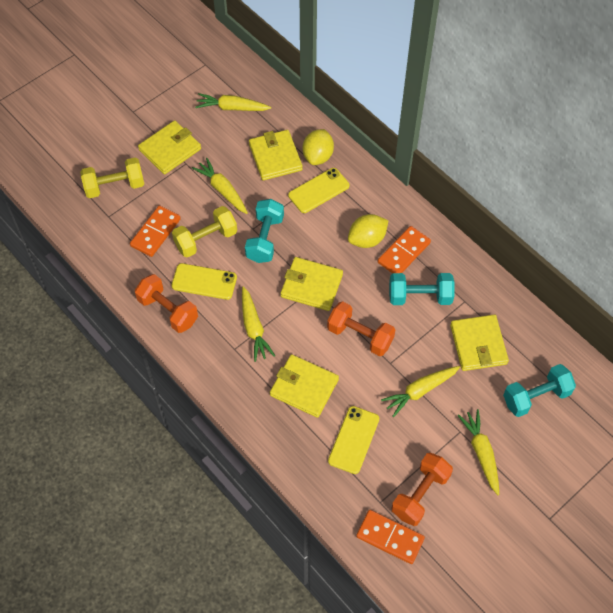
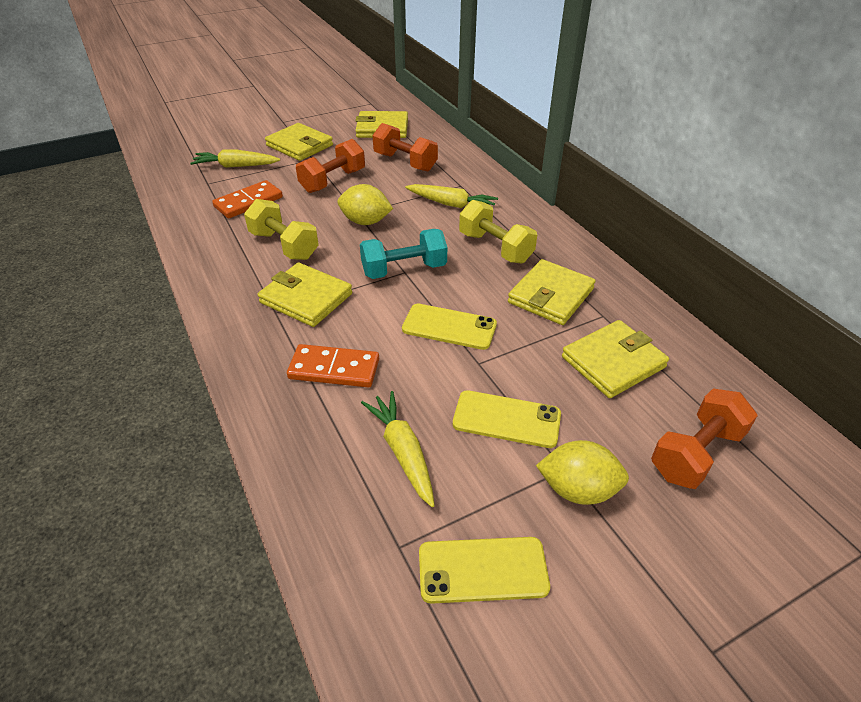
orange domino: 3 -> 2
turquoise dumbbell: 3 -> 1
yellow carrot: 5 -> 3

